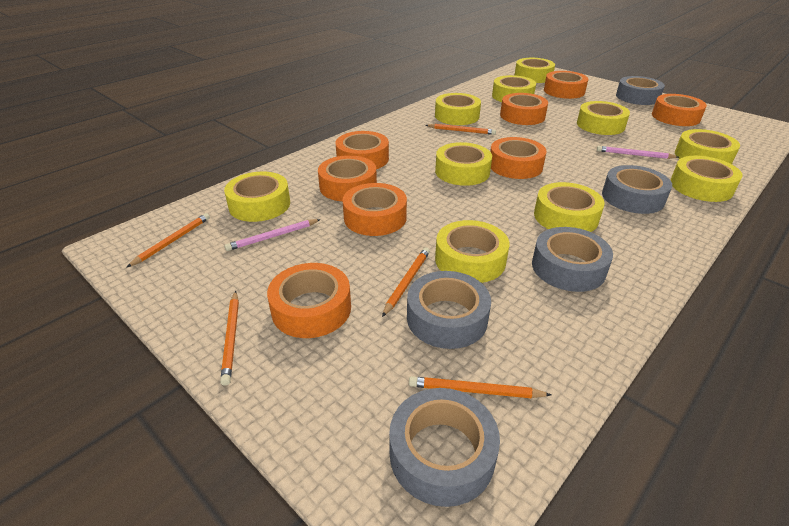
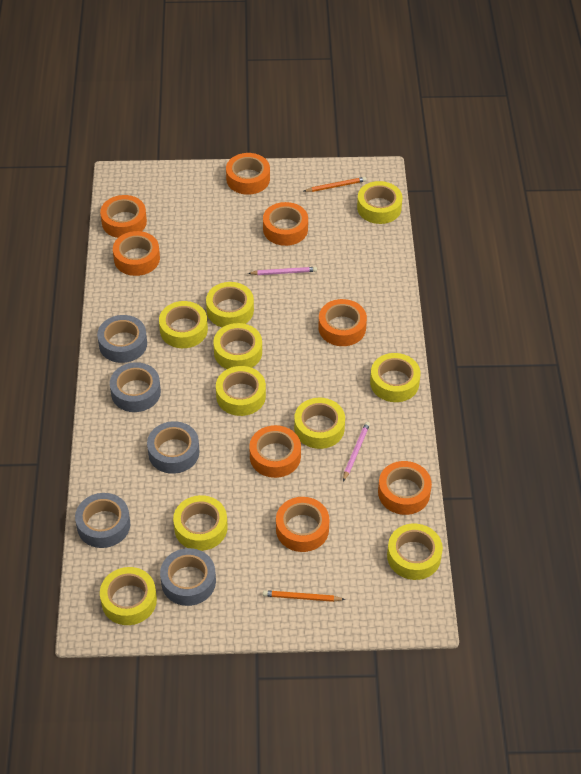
orange pencil: 5 -> 2

